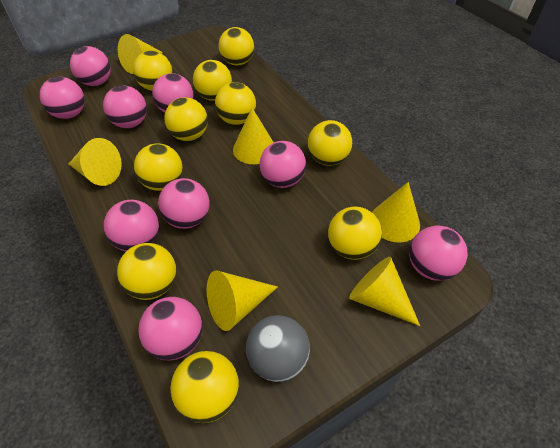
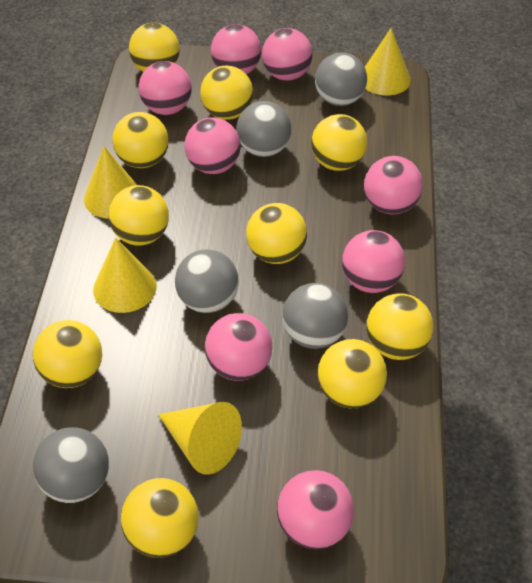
grey ball: 1 -> 5
pink ball: 9 -> 8
yellow cone: 6 -> 4

